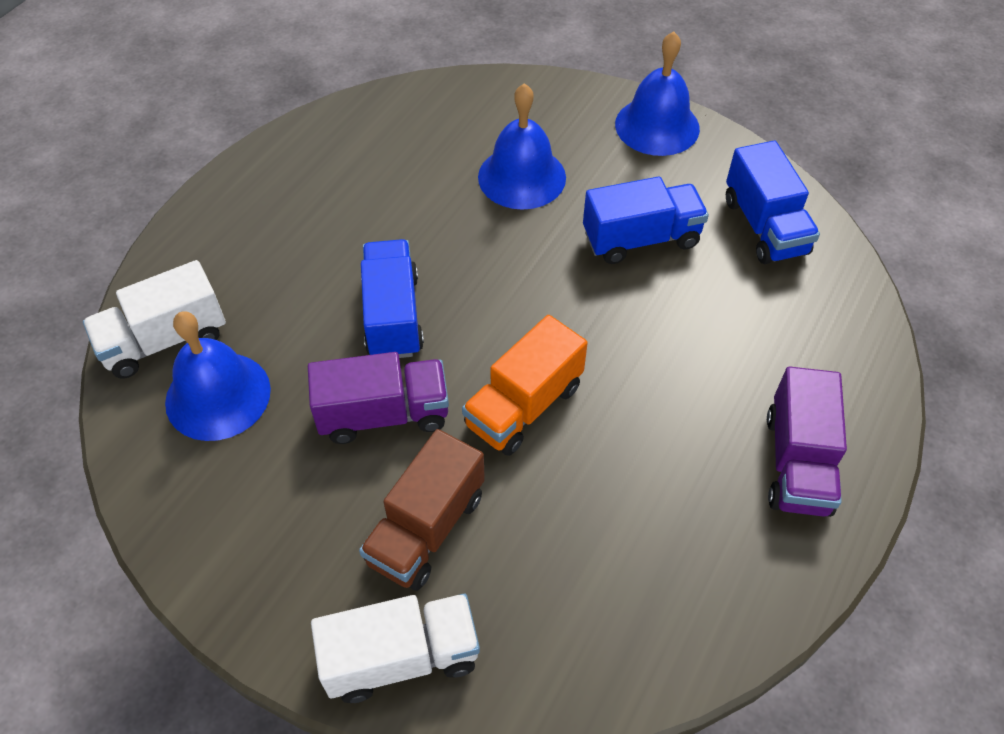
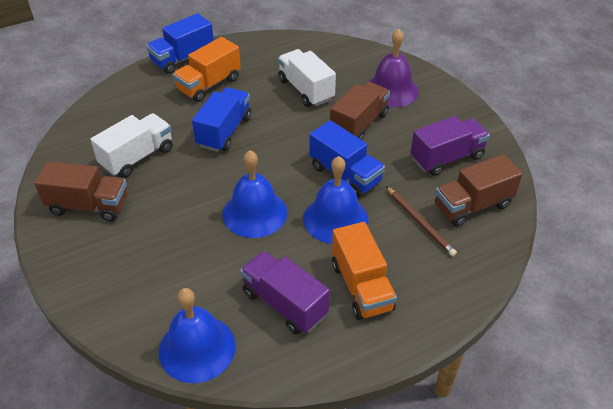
brown pencil: 0 -> 1
brown truck: 1 -> 3
orange truck: 1 -> 2
purple bell: 0 -> 1

